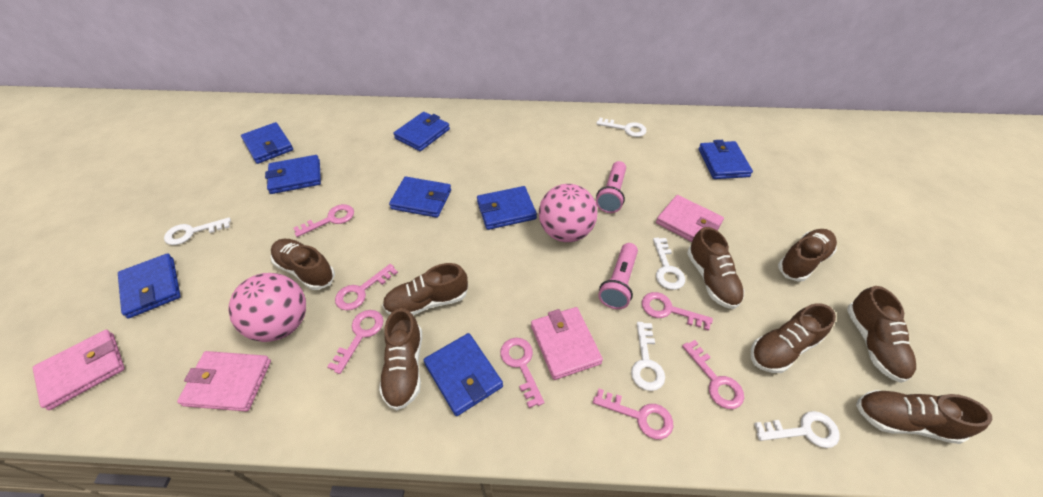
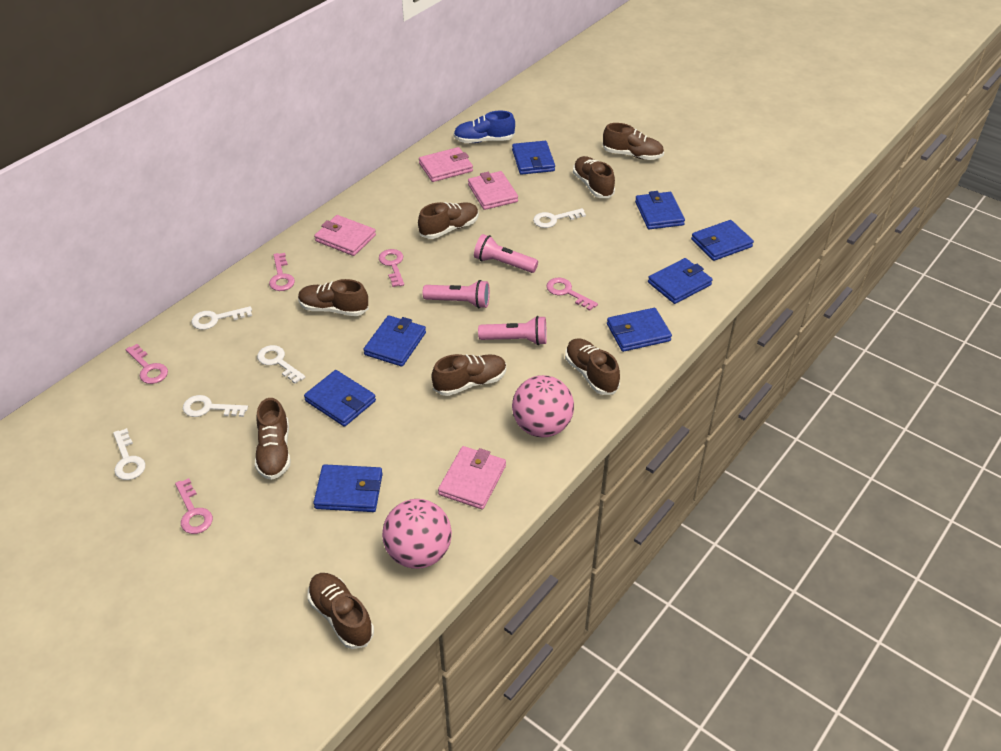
blue shoe: 0 -> 1
pink flashlight: 2 -> 3
pink key: 7 -> 5

